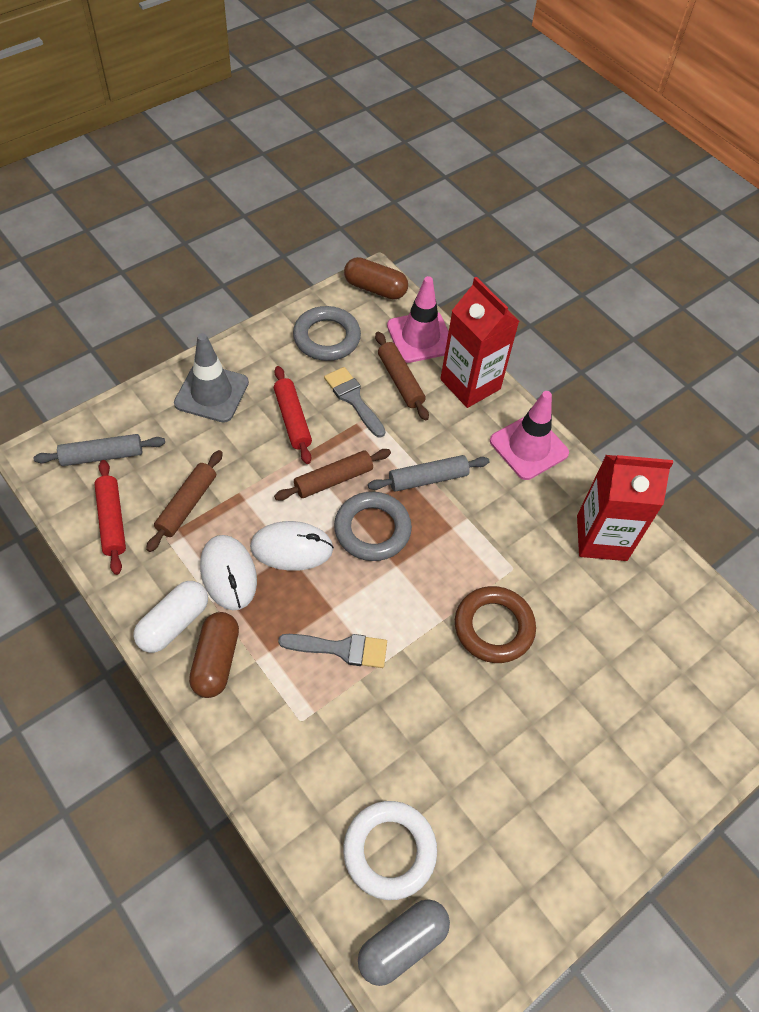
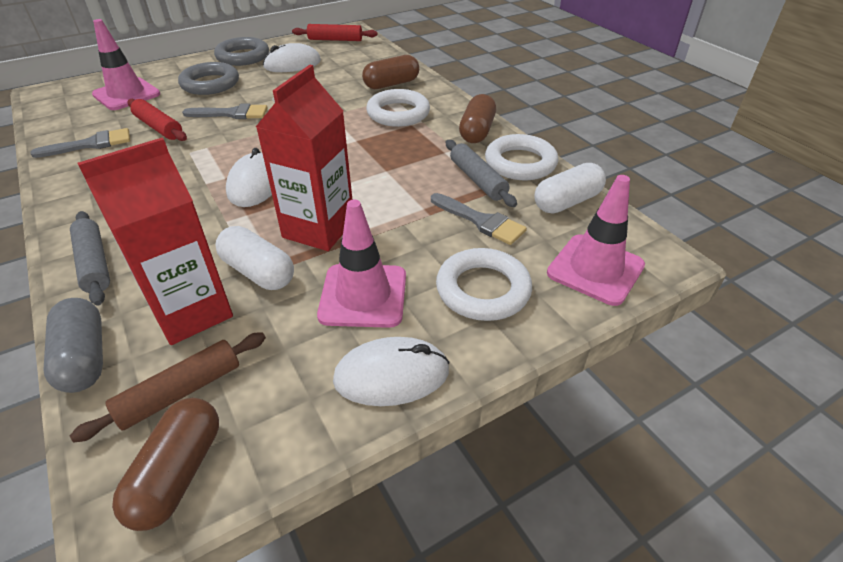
brown capsule: 2 -> 3
brown ring: 1 -> 0
brown rolling pin: 3 -> 1
grey brush: 2 -> 3
grey traffic cone: 1 -> 0
pink traffic cone: 2 -> 3
white capsule: 1 -> 2
white mouse: 2 -> 3
white ring: 1 -> 3

